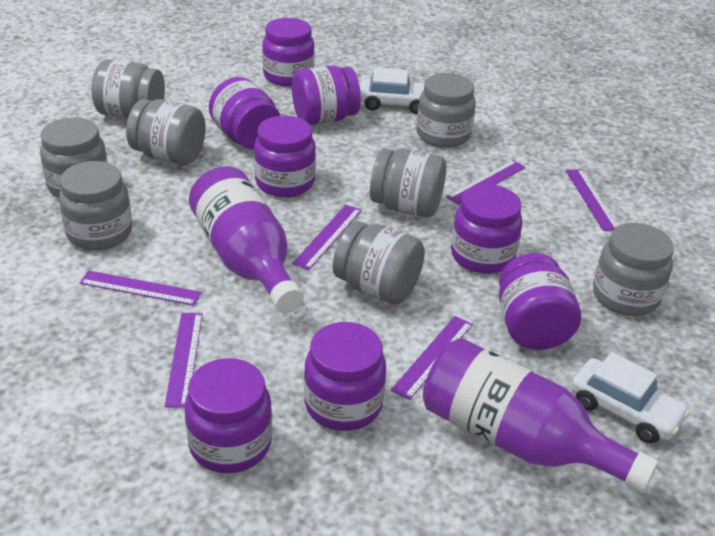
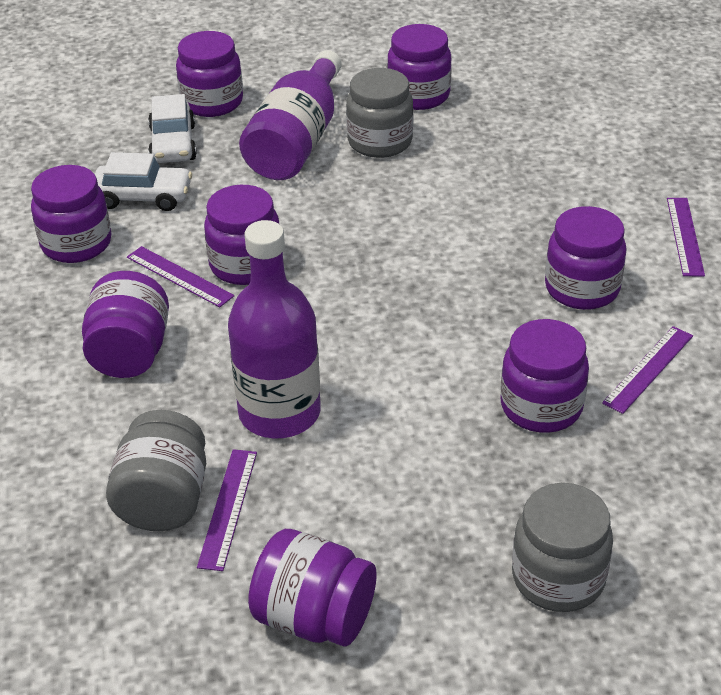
grey jar: 8 -> 3
purple ruler: 6 -> 4

